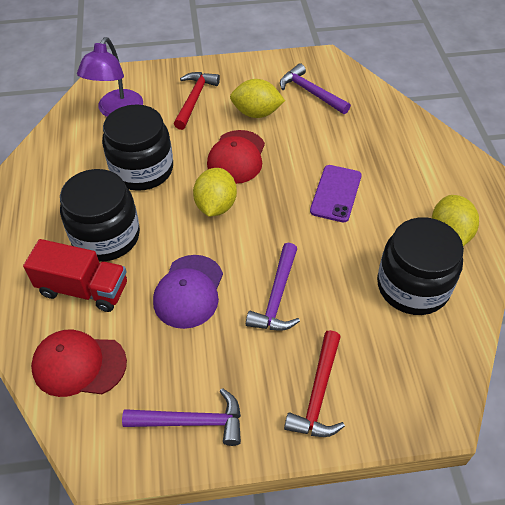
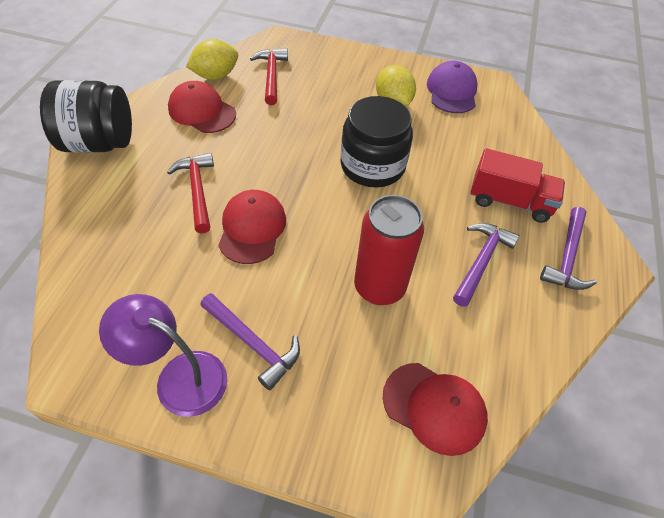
black jar: 3 -> 2
purple phone: 1 -> 0
red can: 0 -> 1
red cap: 2 -> 3
yellow lemon: 3 -> 2

